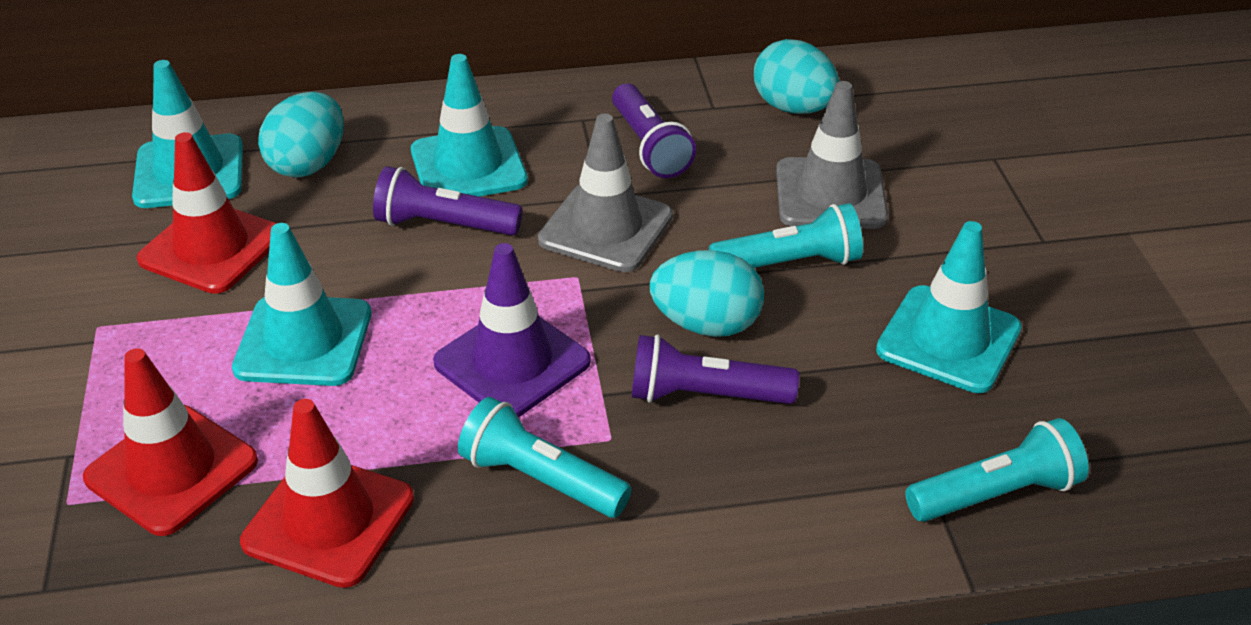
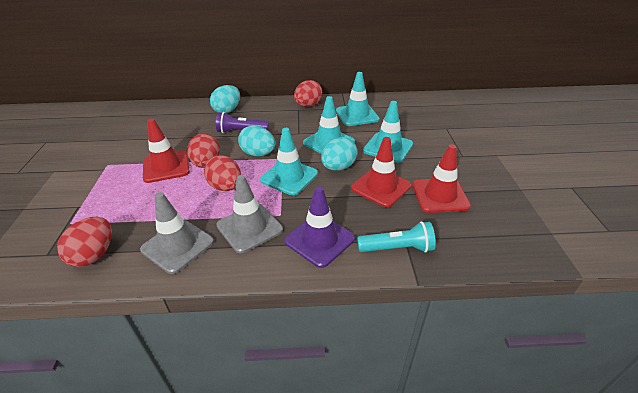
purple flashlight: 3 -> 1
red egg: 0 -> 4
turquoise flashlight: 3 -> 1

